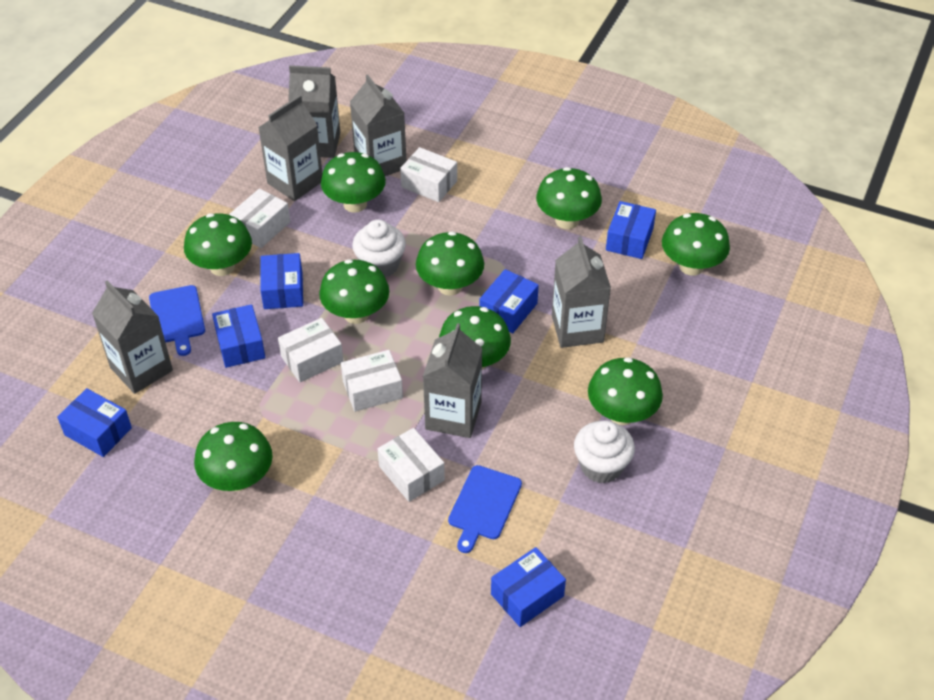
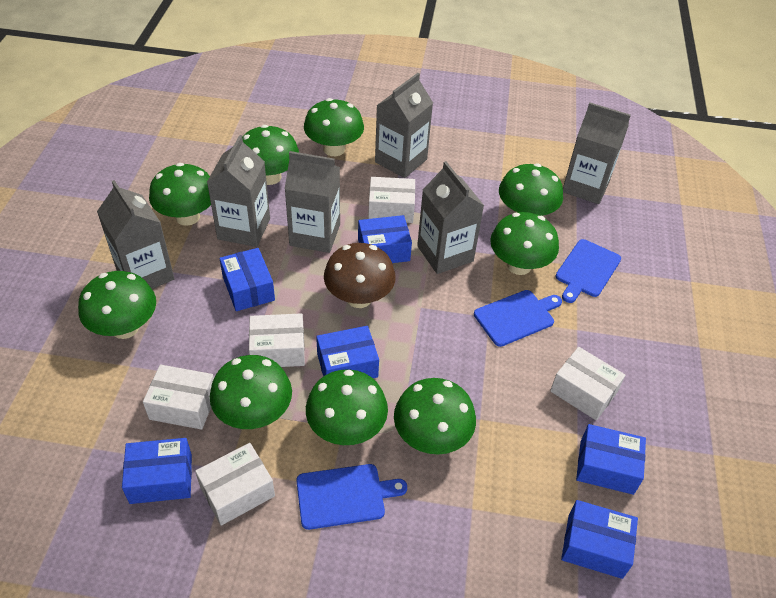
blue cutting board: 2 -> 3
brown mushroom: 0 -> 1
white cupcake: 2 -> 0

